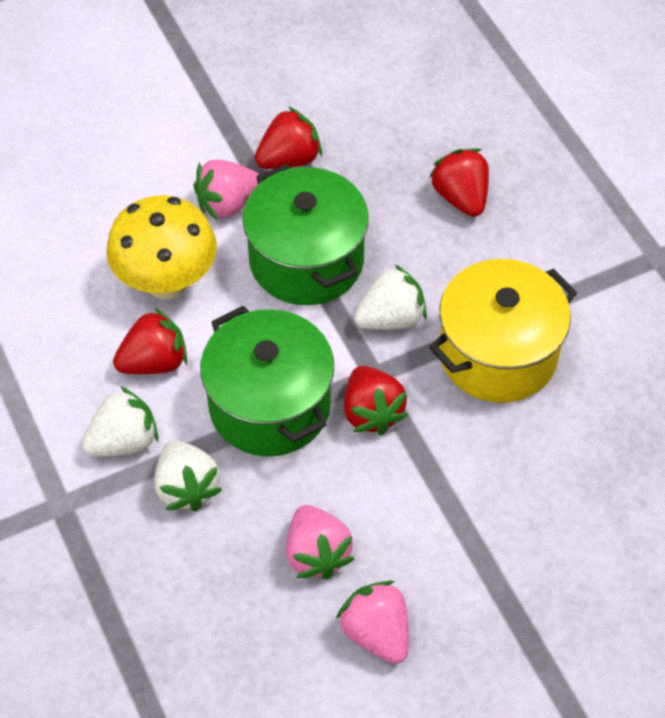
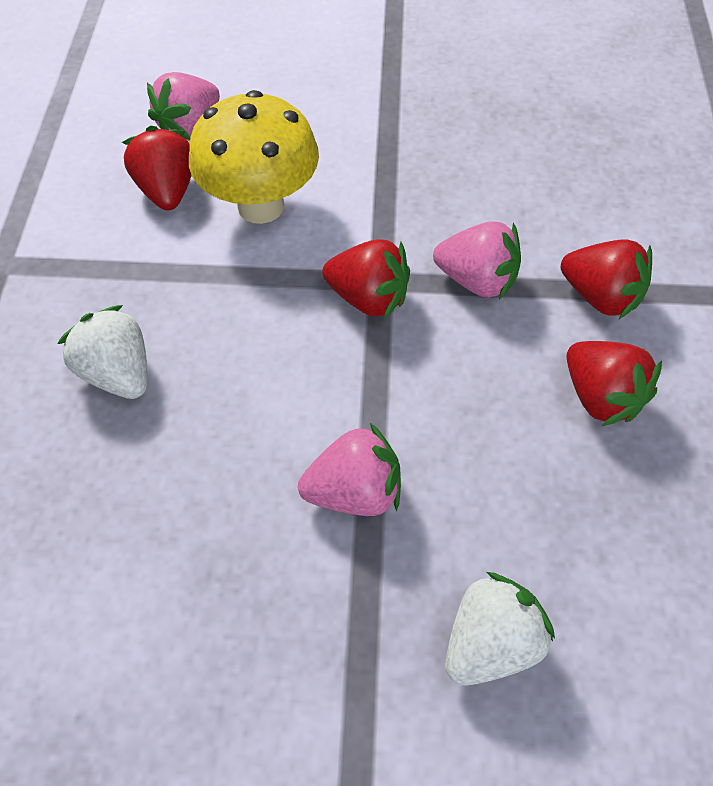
green pot: 2 -> 0
white strawberry: 3 -> 2
yellow pot: 1 -> 0

